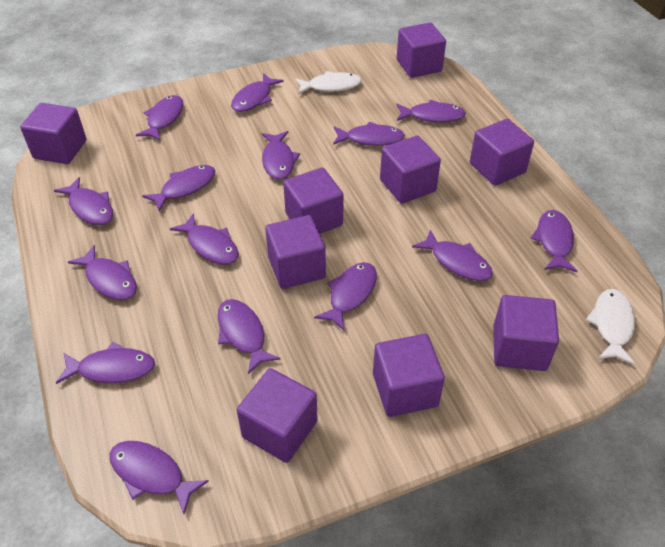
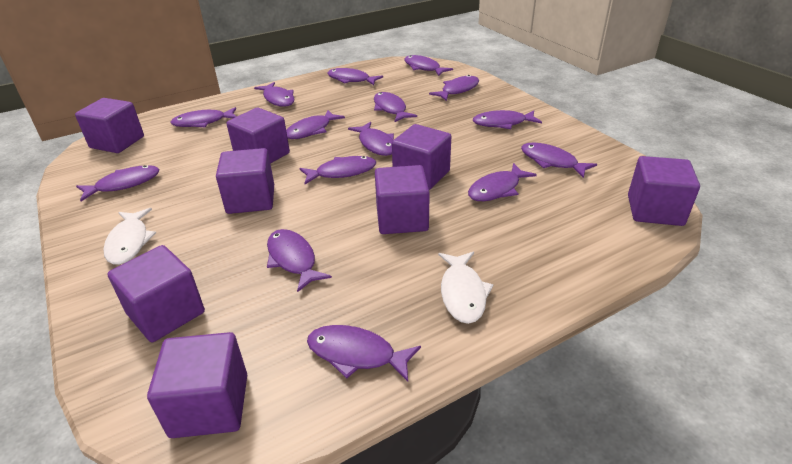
purple cube: 9 -> 8

